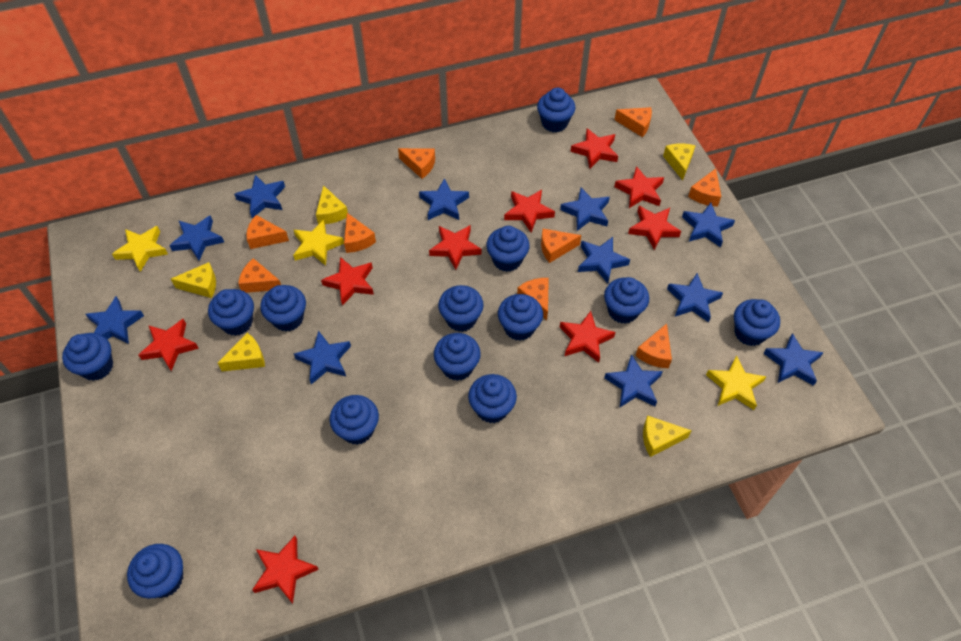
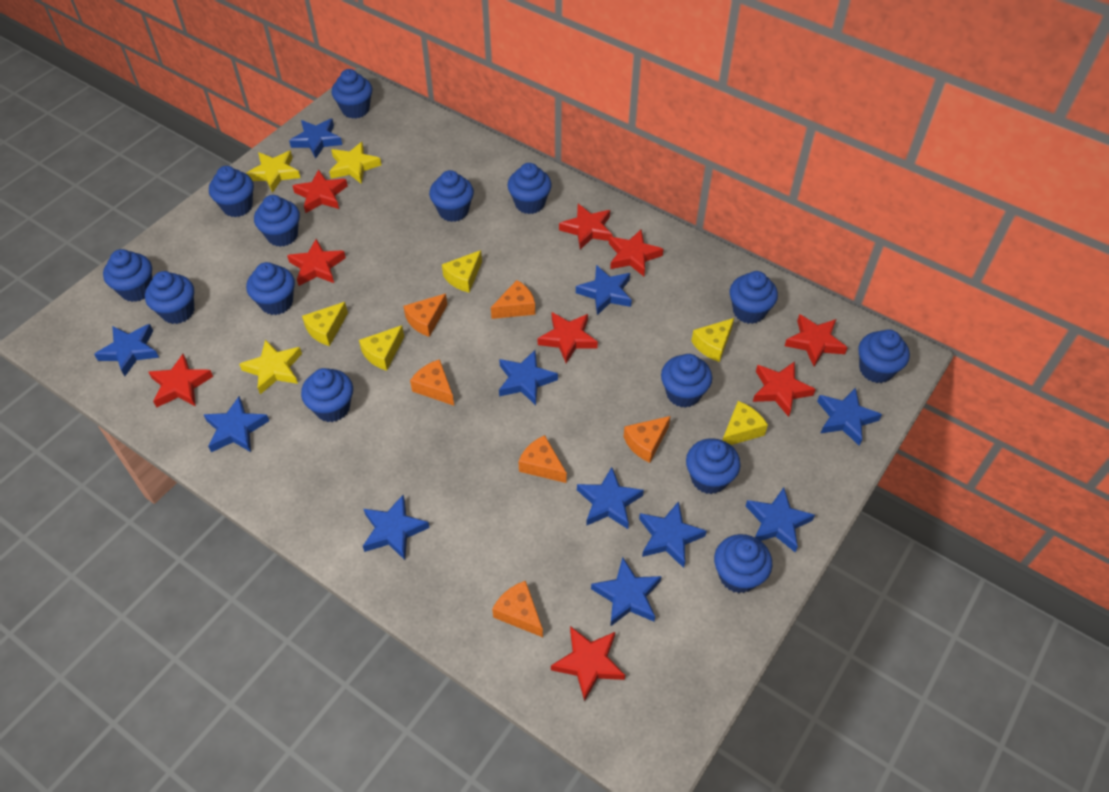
blue cupcake: 13 -> 14
orange cheese: 9 -> 6

